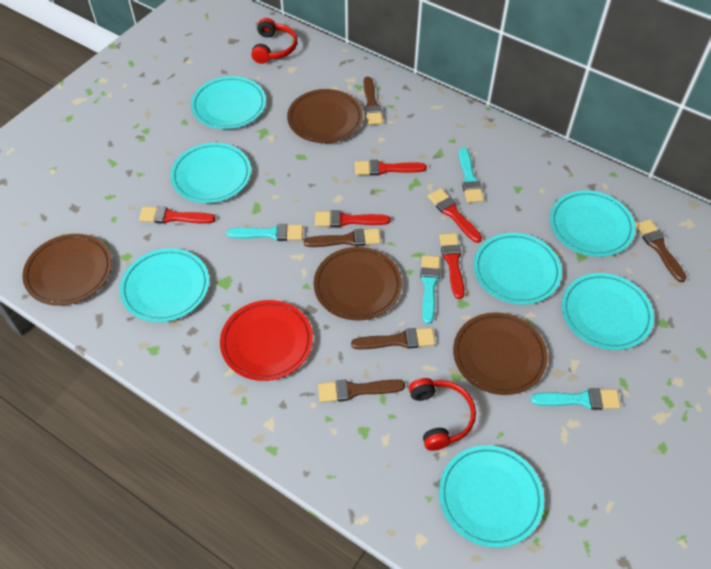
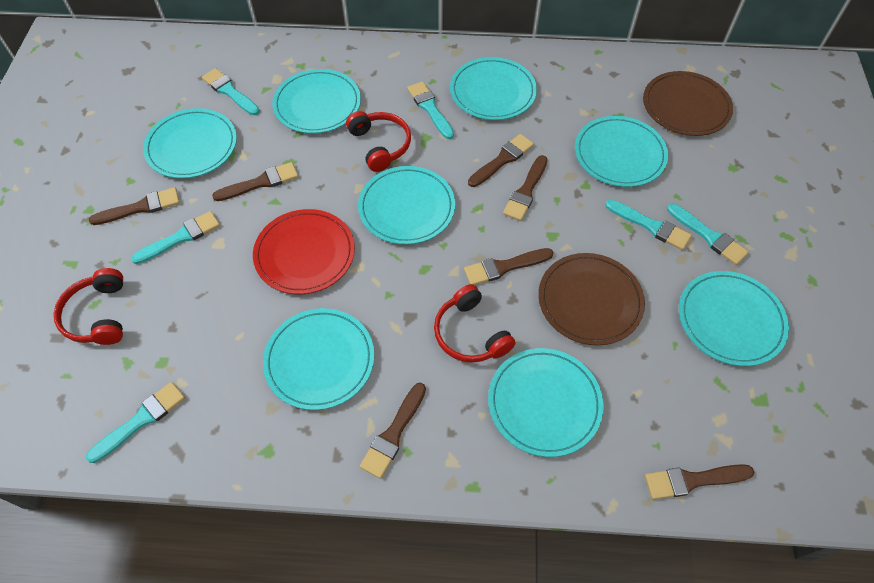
brown brush: 5 -> 7
brown plate: 4 -> 2
red brush: 5 -> 0
red headphones: 2 -> 3
turquoise brush: 4 -> 6
turquoise plate: 7 -> 8

